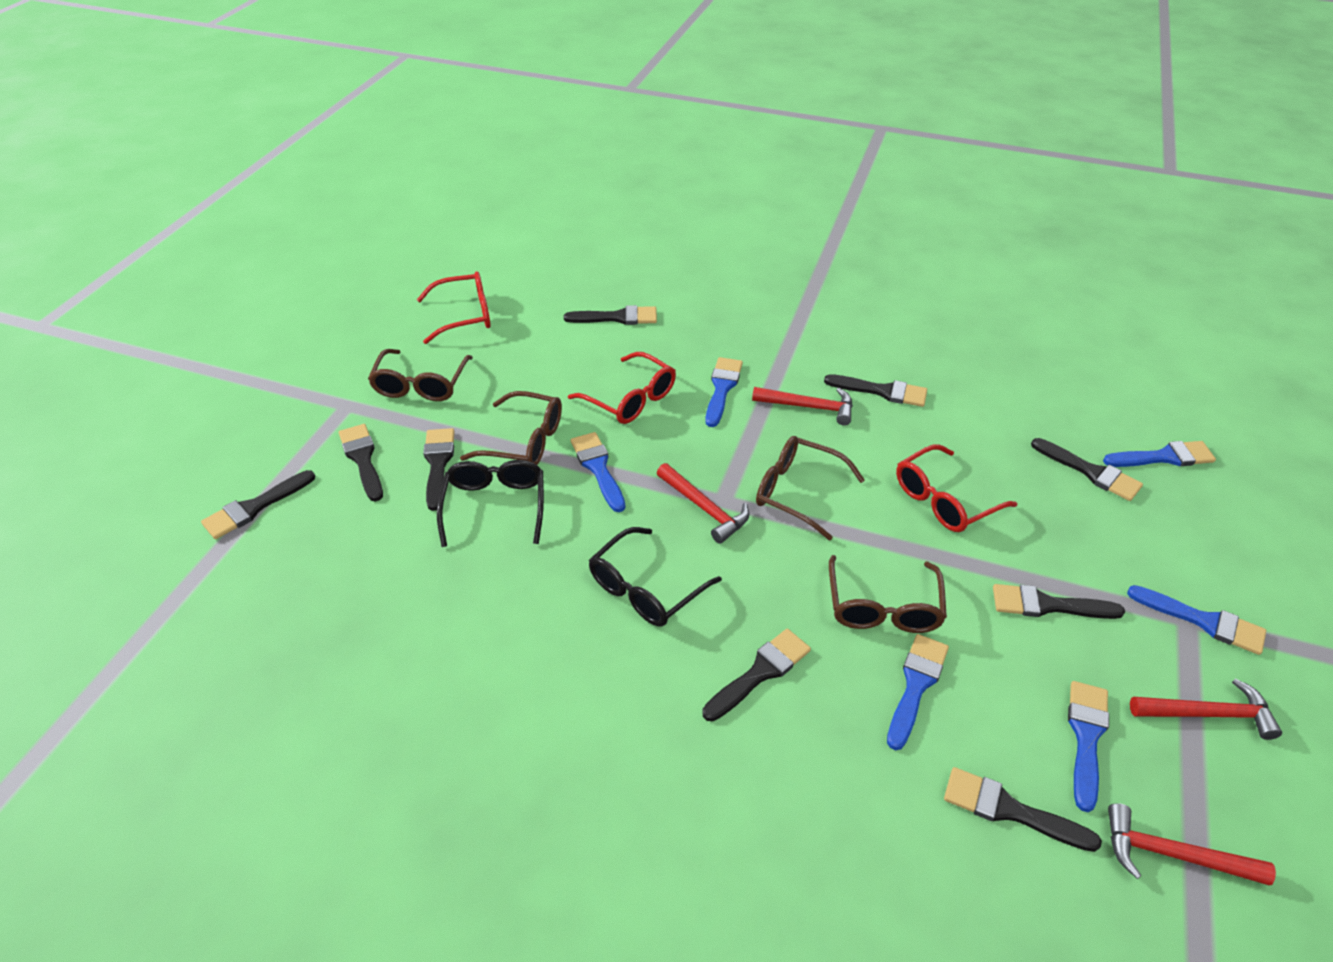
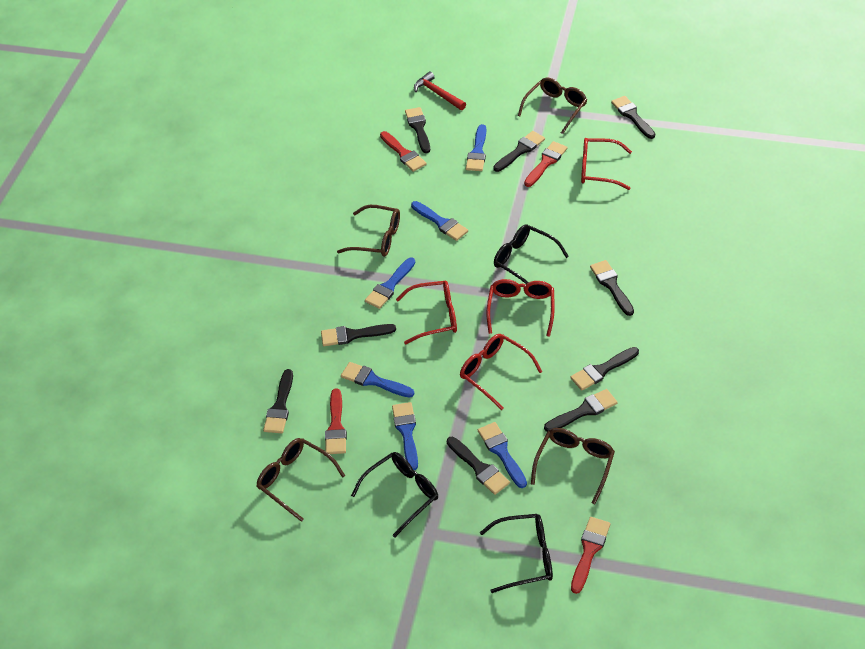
black glasses: 2 -> 3
red brush: 0 -> 4
red glasses: 3 -> 4
red hammer: 4 -> 1

